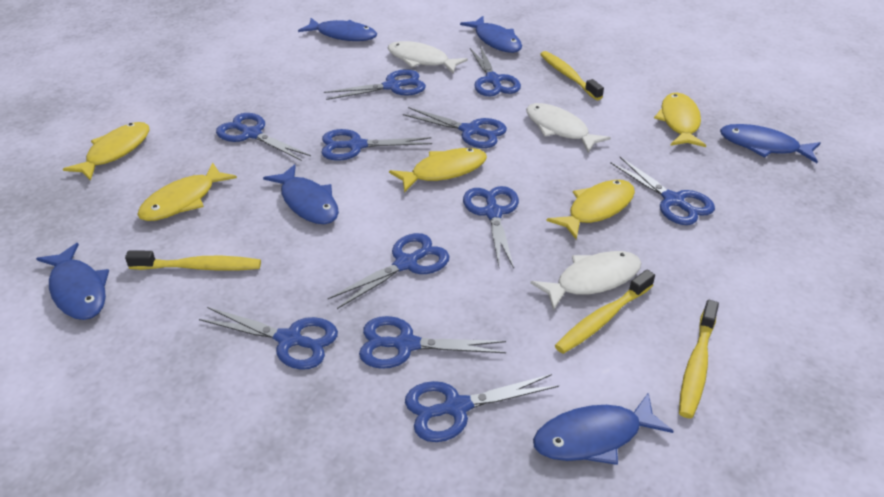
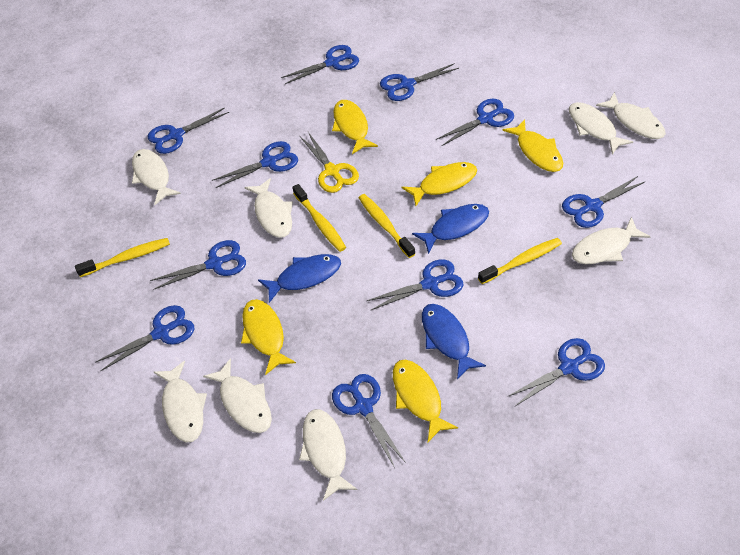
blue fish: 6 -> 3
white fish: 3 -> 8
yellow scissors: 0 -> 1

